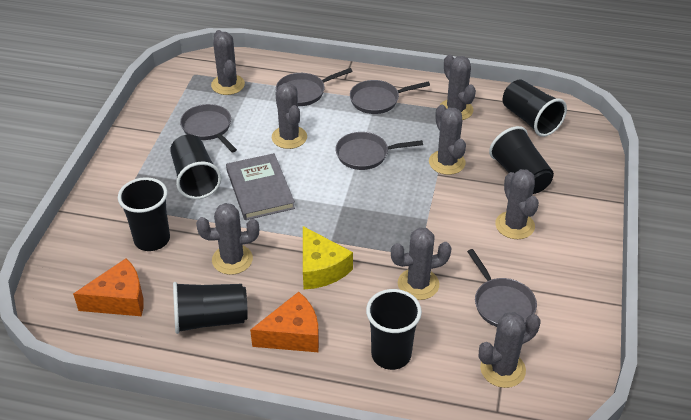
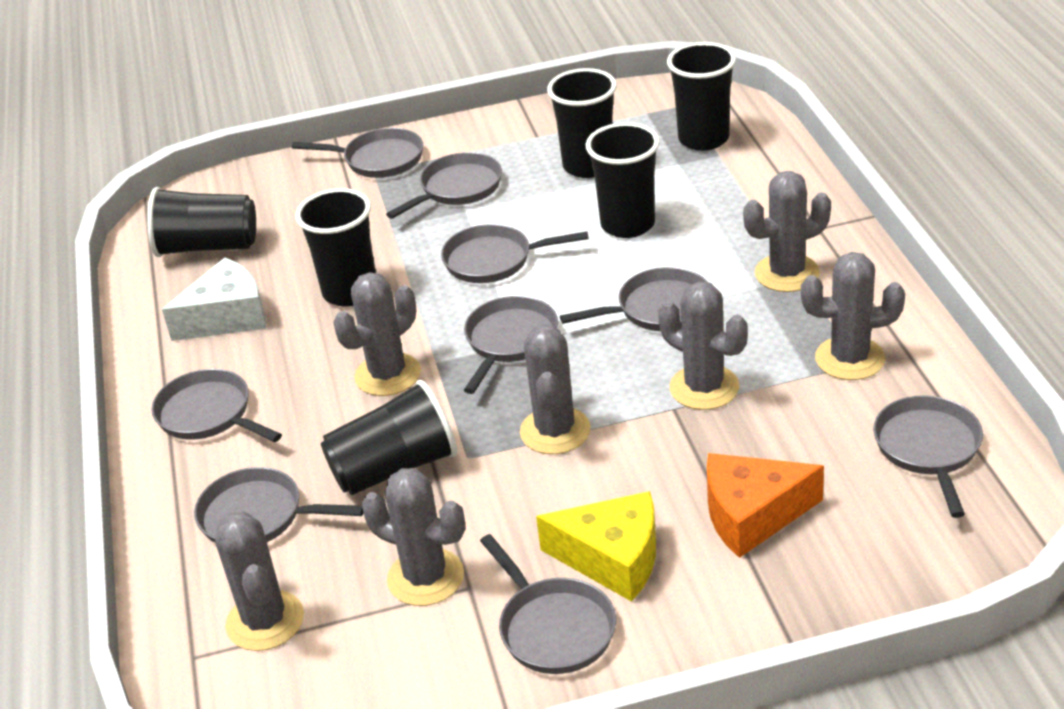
grey book: 1 -> 0
grey cactus: 8 -> 7
grey pan: 5 -> 9
orange cheese: 2 -> 1
white cheese: 0 -> 1

